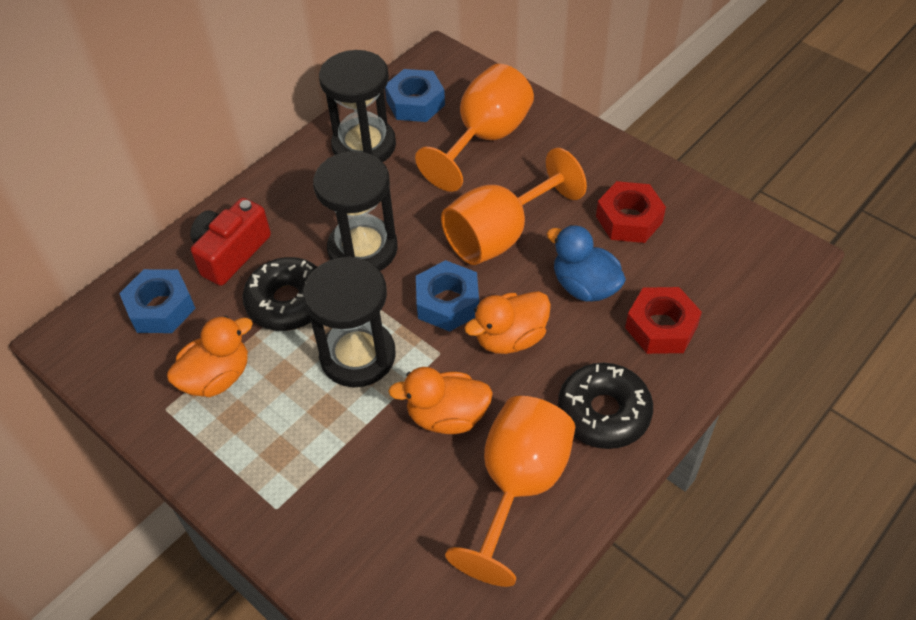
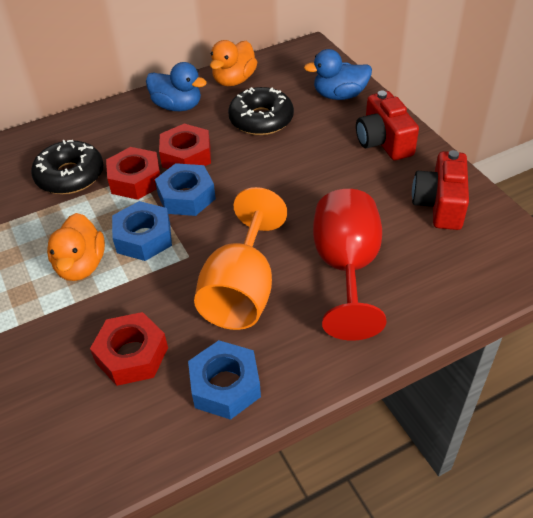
black hourglass: 3 -> 0
blue duck: 1 -> 2
orange duck: 3 -> 2
orange goblet: 3 -> 1
red camera: 1 -> 2
red goblet: 0 -> 1
red nut: 2 -> 3

